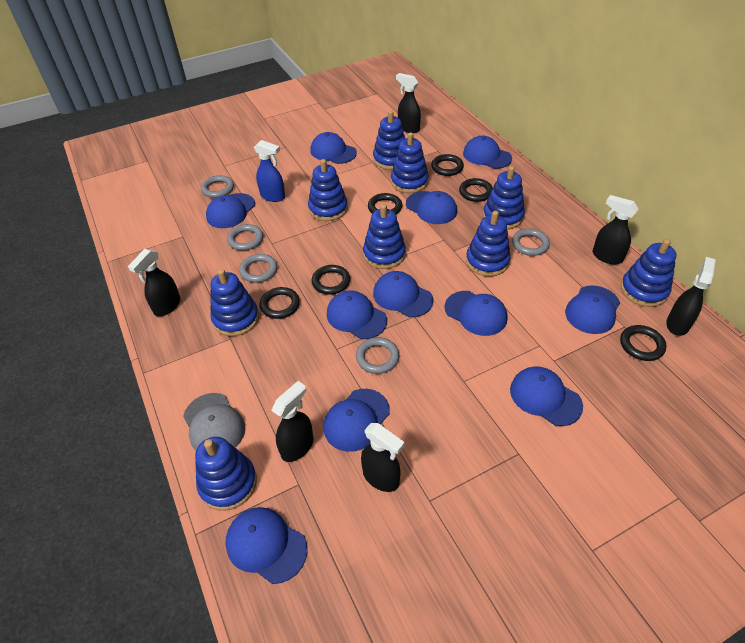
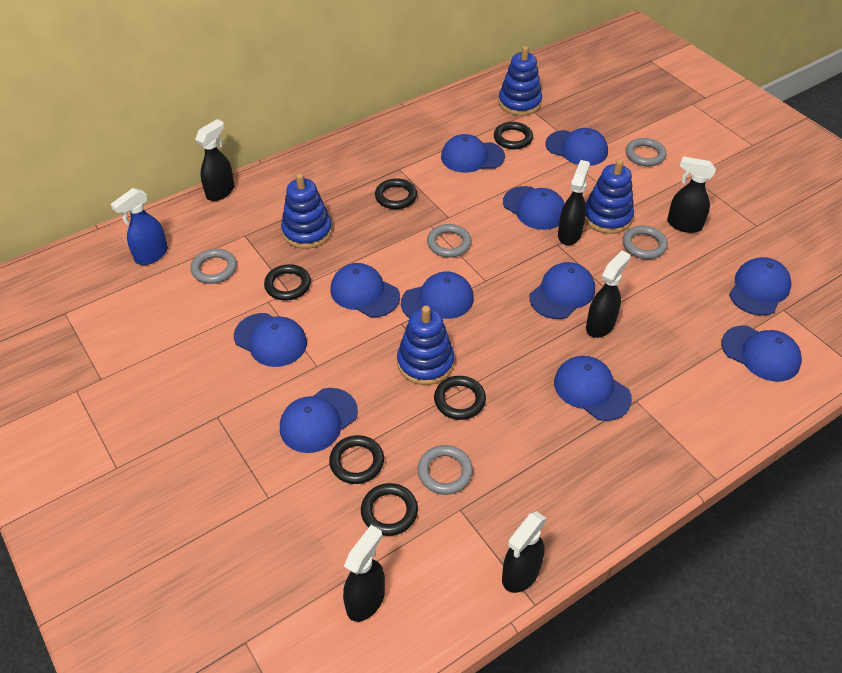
blue stacking toy: 9 -> 4
grey cap: 1 -> 0

